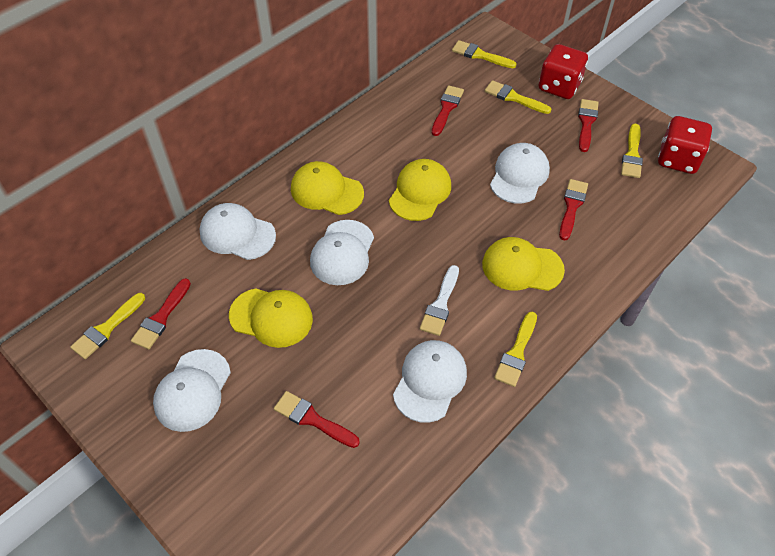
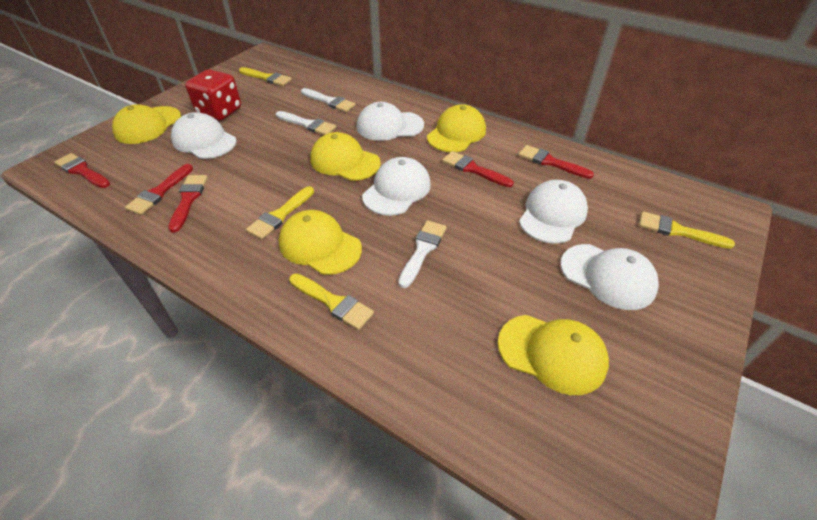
red dice: 2 -> 1
white brush: 1 -> 3
yellow brush: 5 -> 4
yellow cap: 4 -> 5

